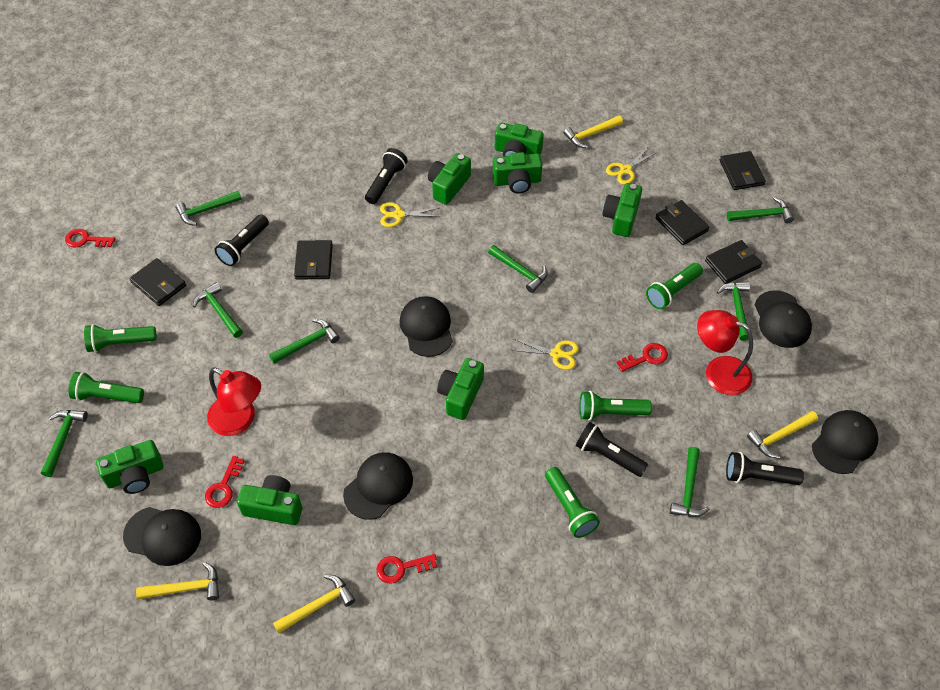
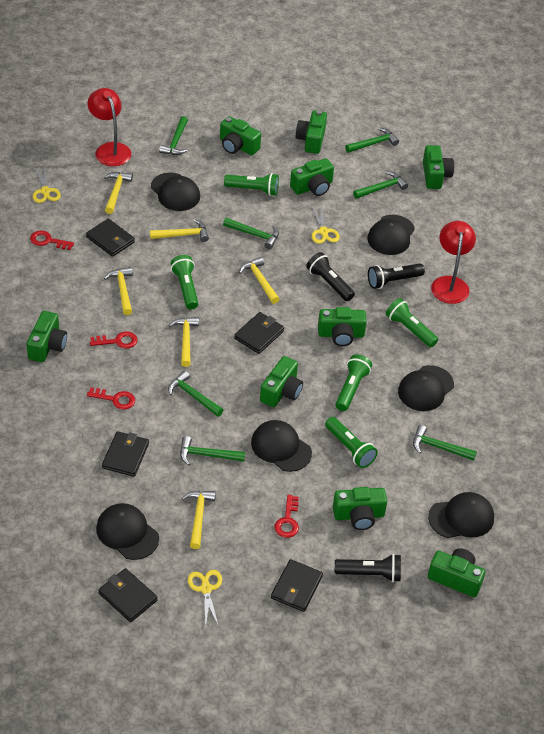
black cap: 5 -> 6
black flashlight: 4 -> 3
green camera: 7 -> 9
green hammer: 8 -> 7
yellow hammer: 4 -> 6

